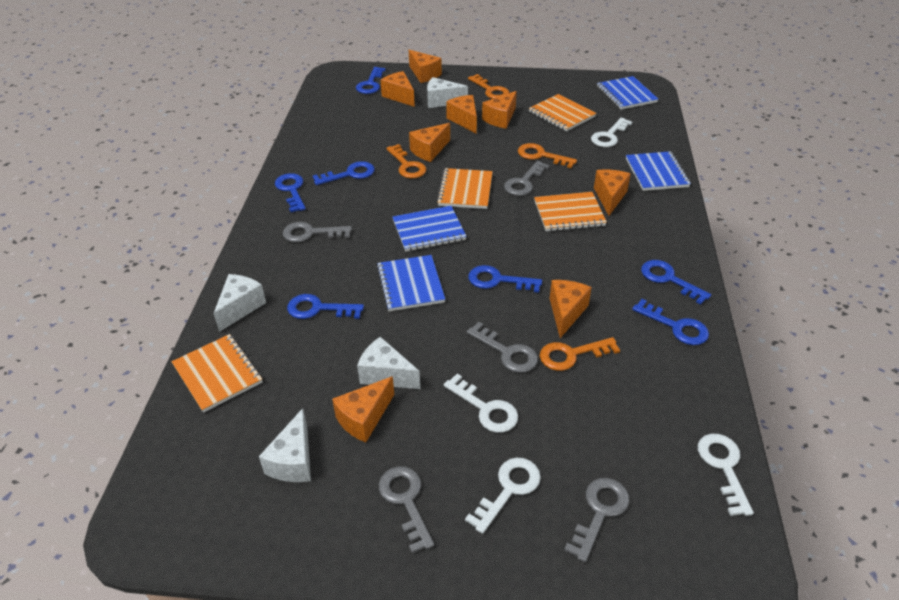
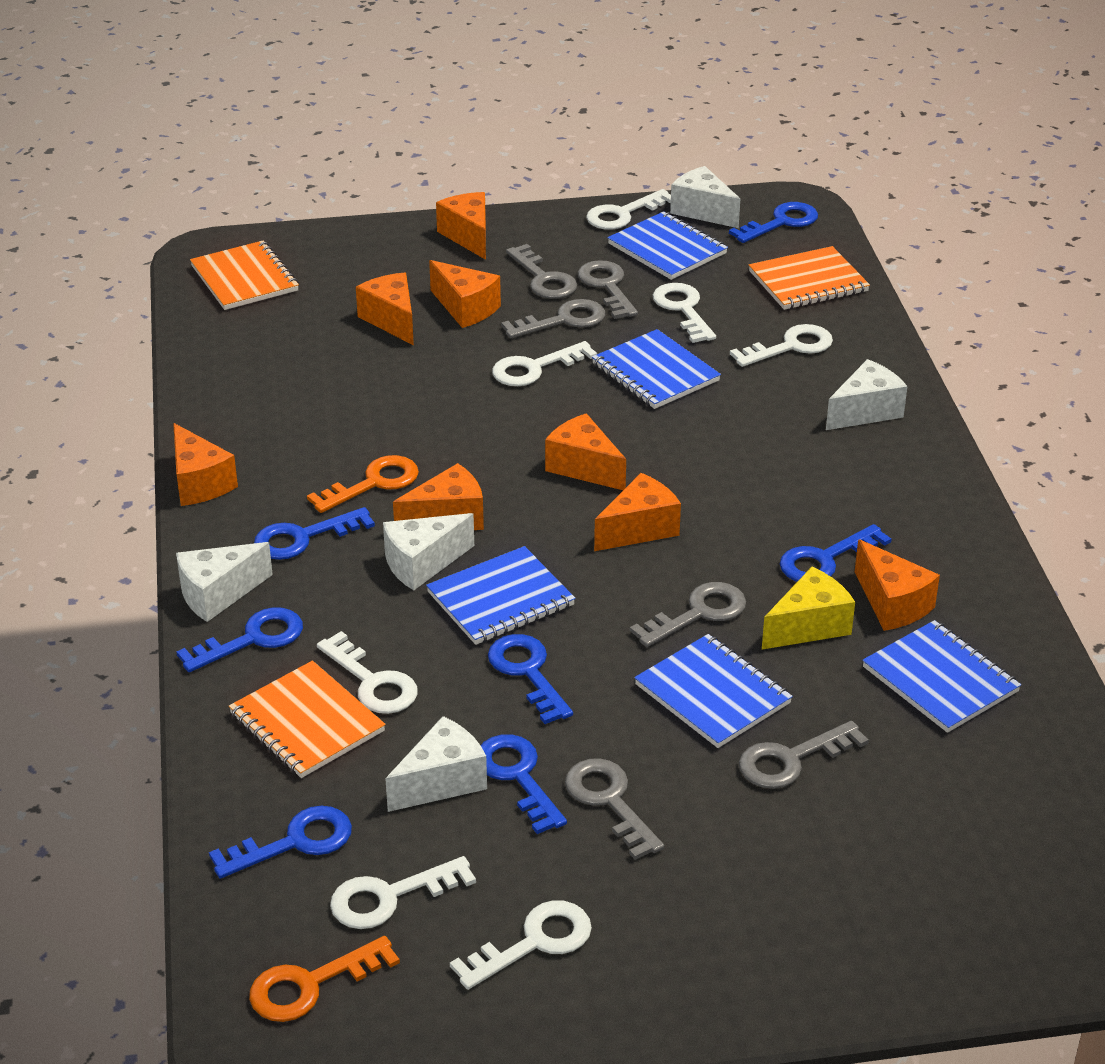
blue notebook: 4 -> 5
grey key: 5 -> 6
orange key: 4 -> 2
orange notebook: 4 -> 3
white cheese: 4 -> 5
white key: 4 -> 7
yellow cheese: 0 -> 1

